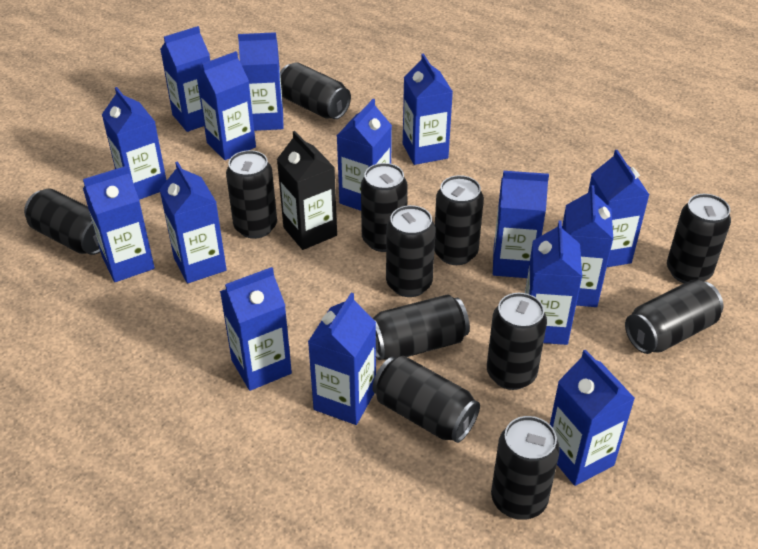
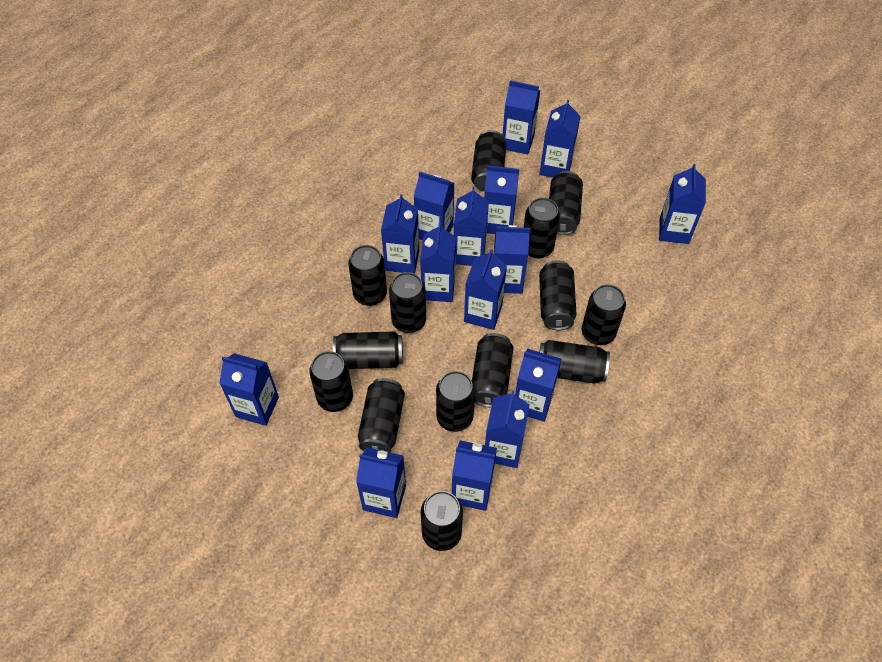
black can: 12 -> 14
black carton: 1 -> 0

